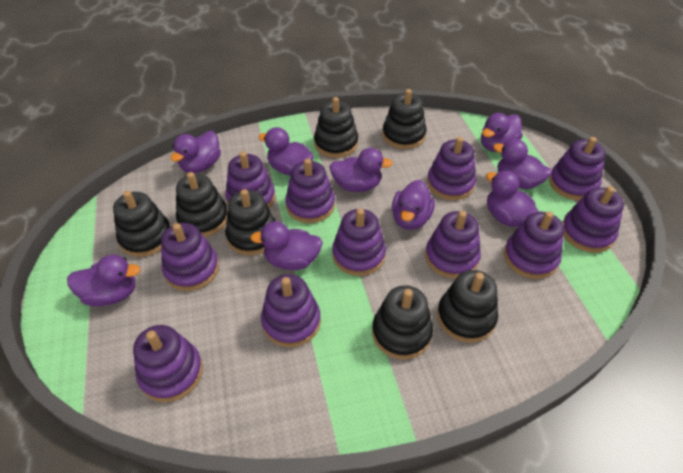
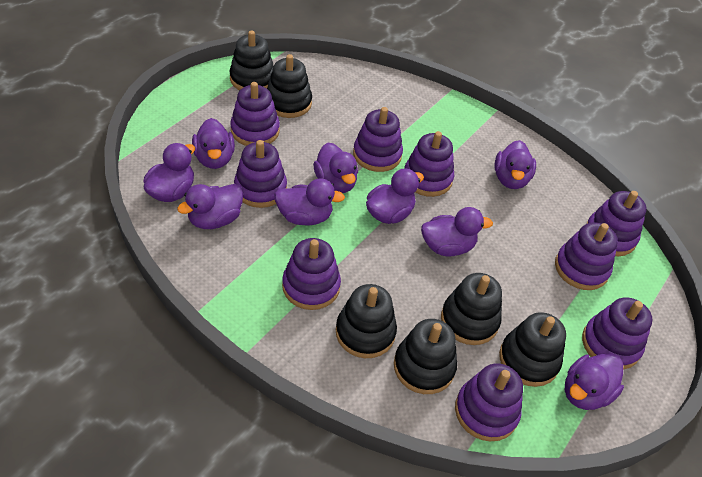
black stacking toy: 7 -> 6
purple stacking toy: 11 -> 9

